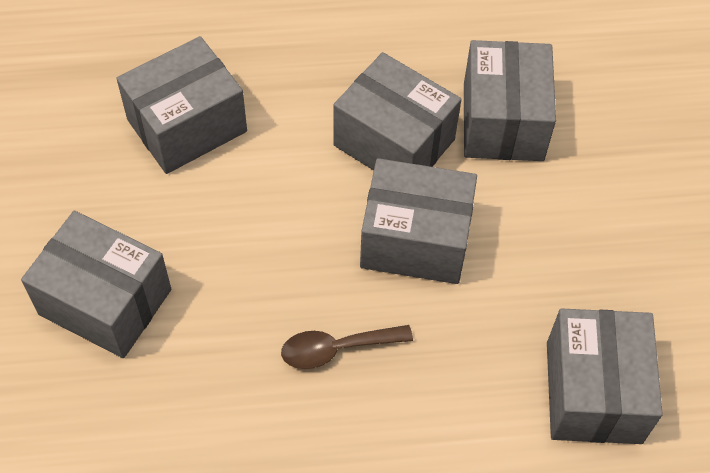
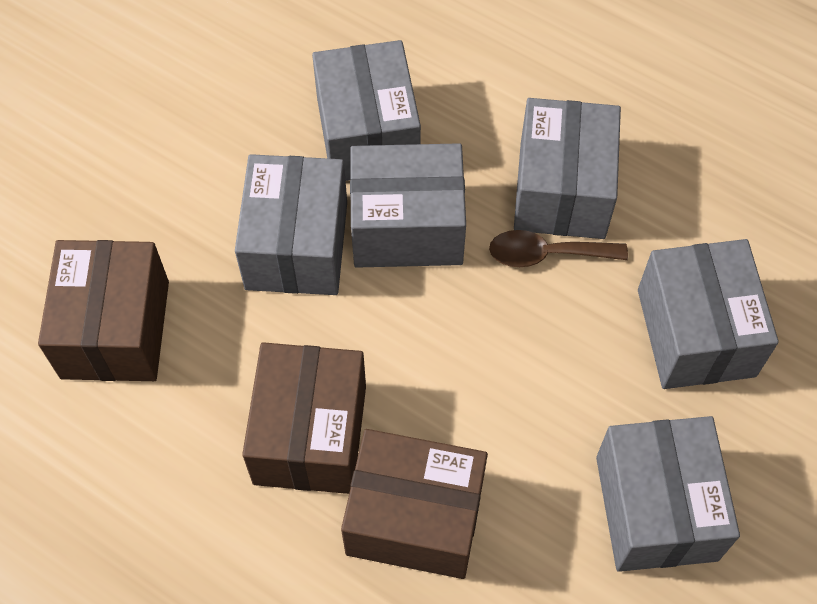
brown box: 0 -> 3

